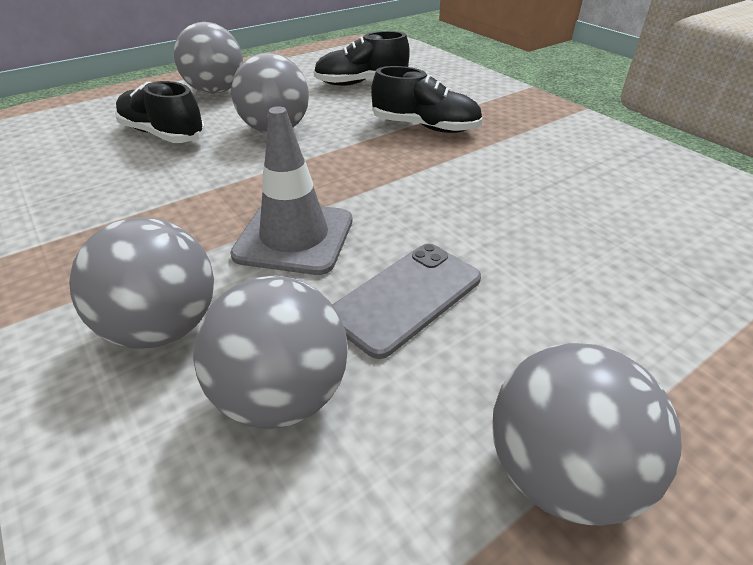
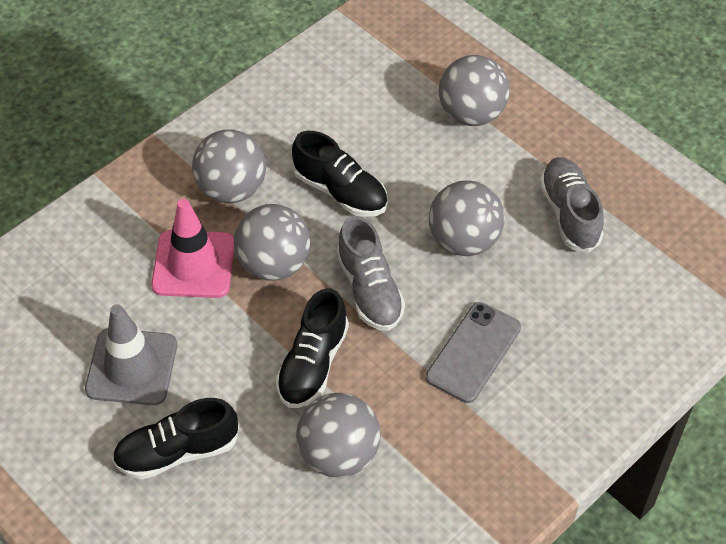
grey shoe: 0 -> 2
pink traffic cone: 0 -> 1

